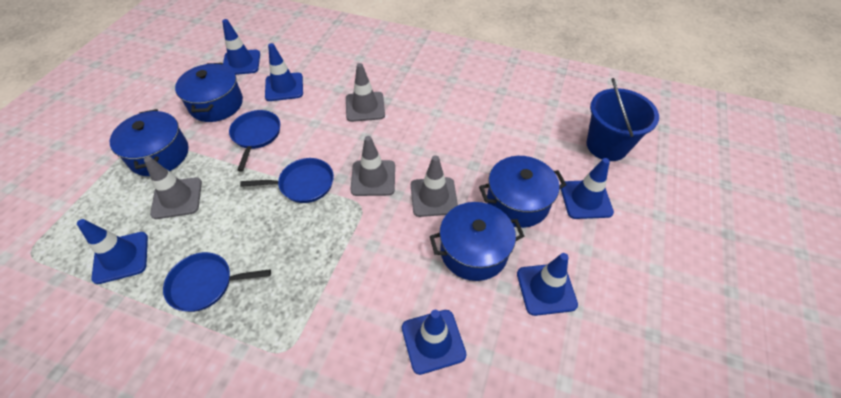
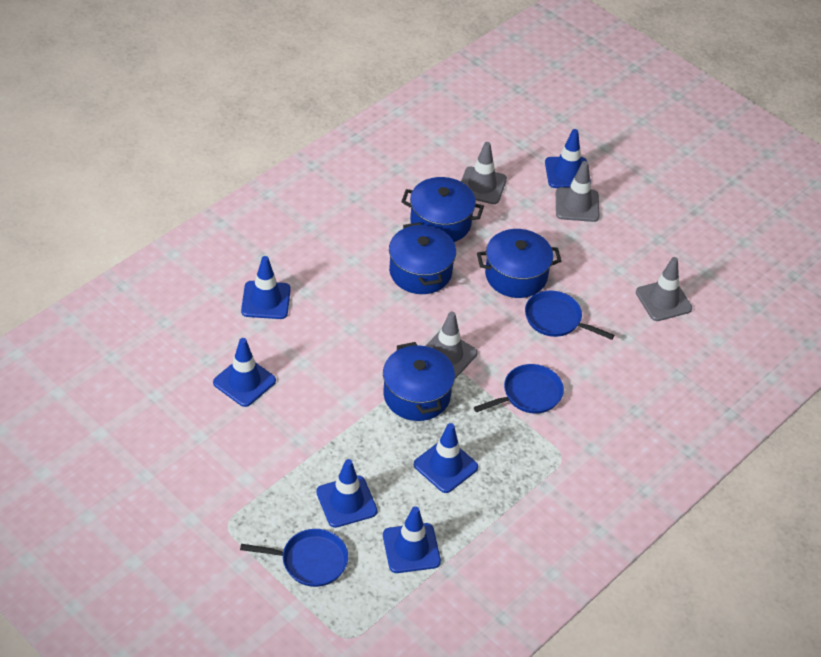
blue bucket: 1 -> 0

